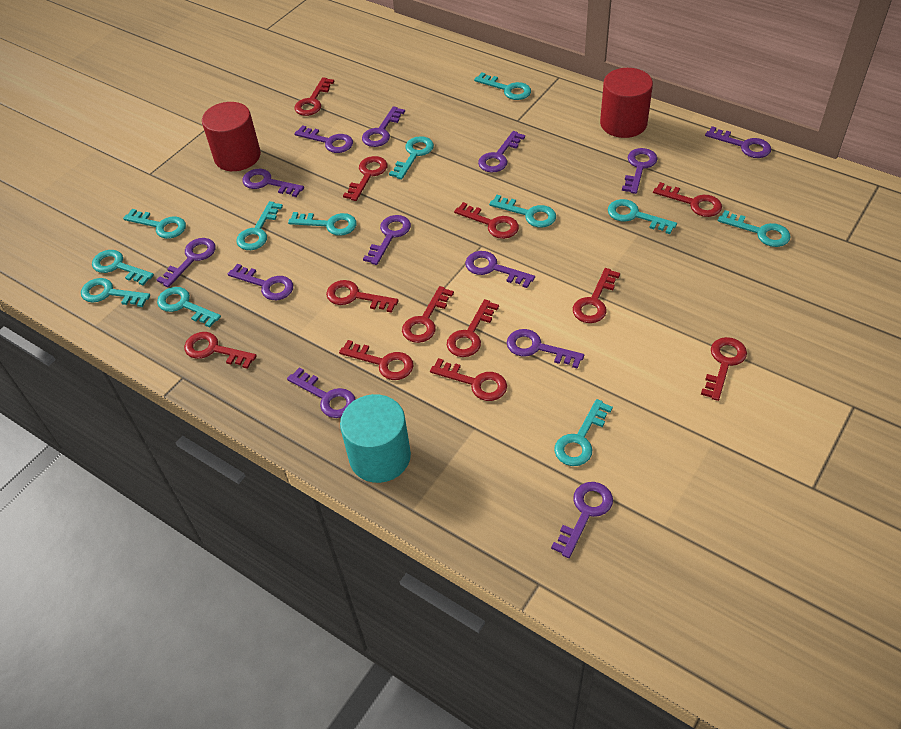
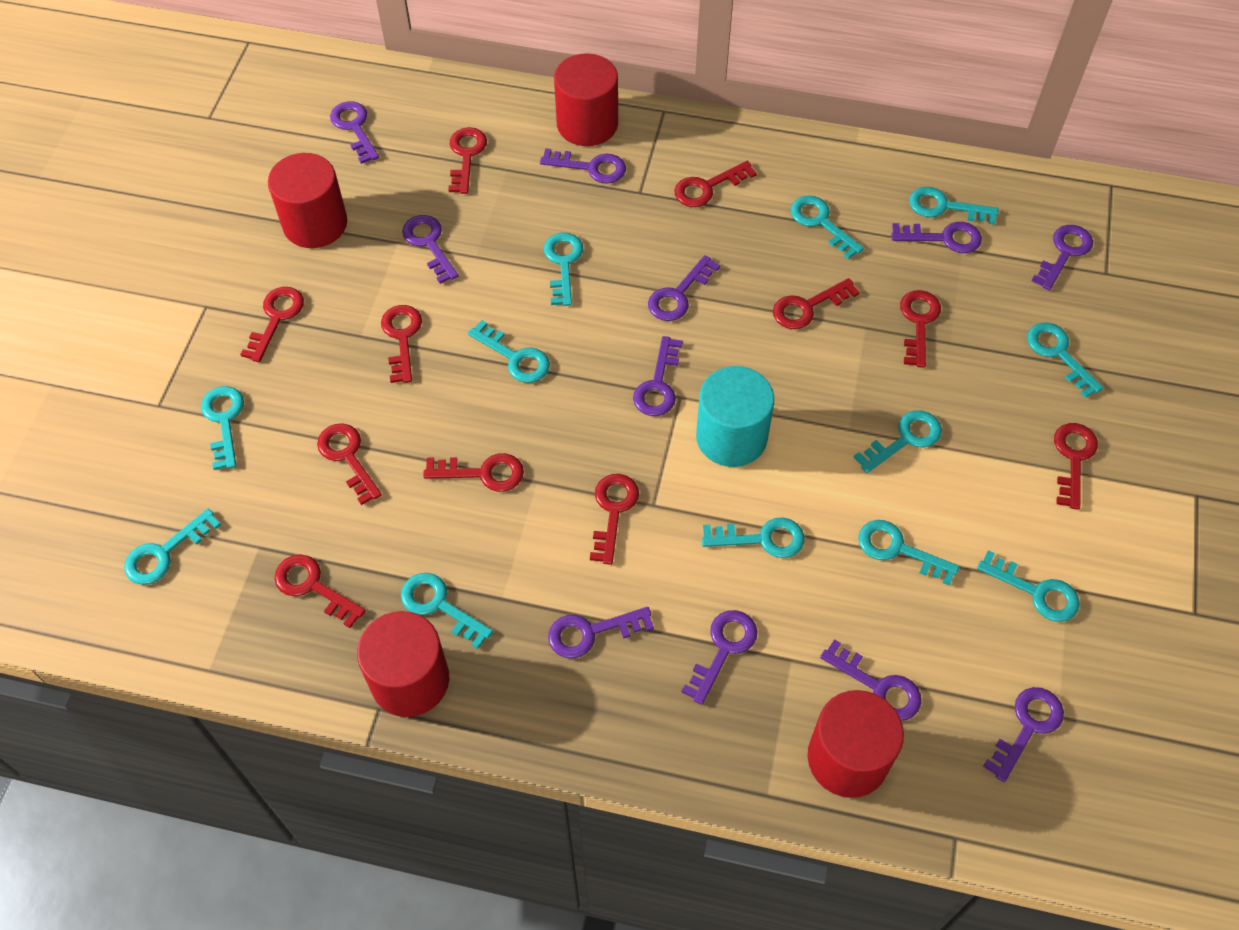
purple key: 13 -> 11
red cylinder: 2 -> 4
red key: 12 -> 11

